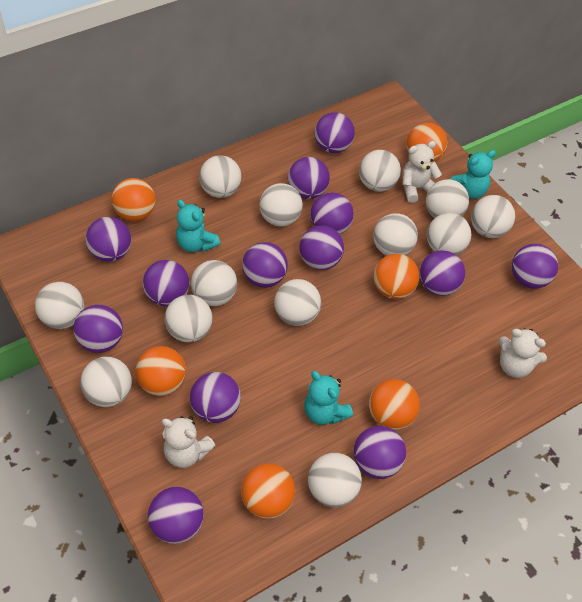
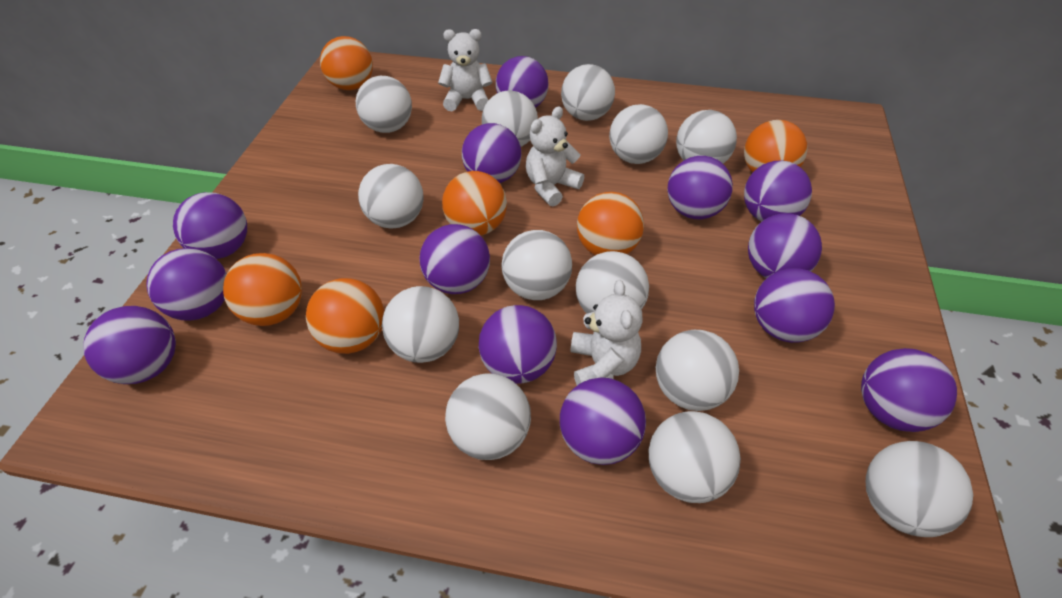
turquoise teddy bear: 3 -> 0

